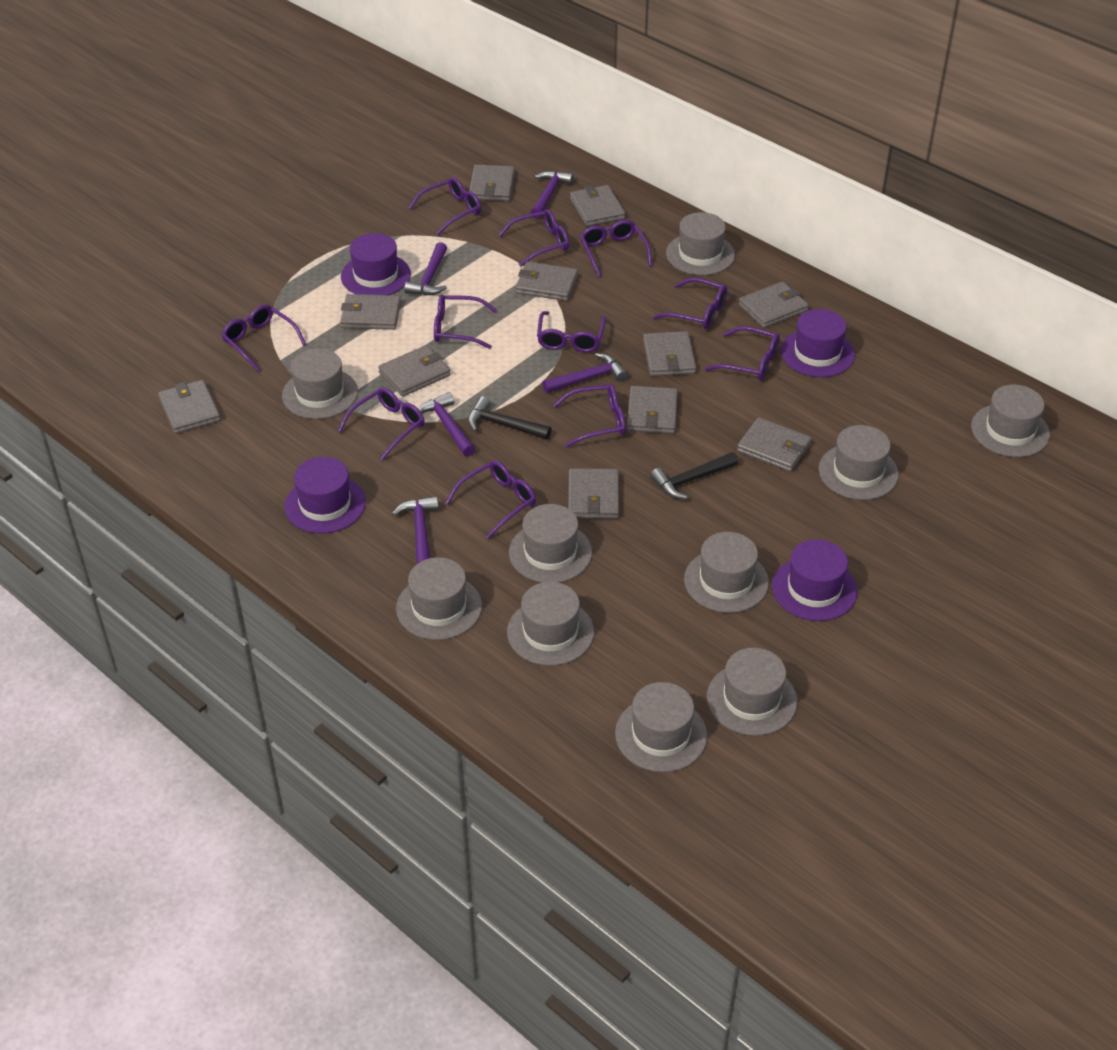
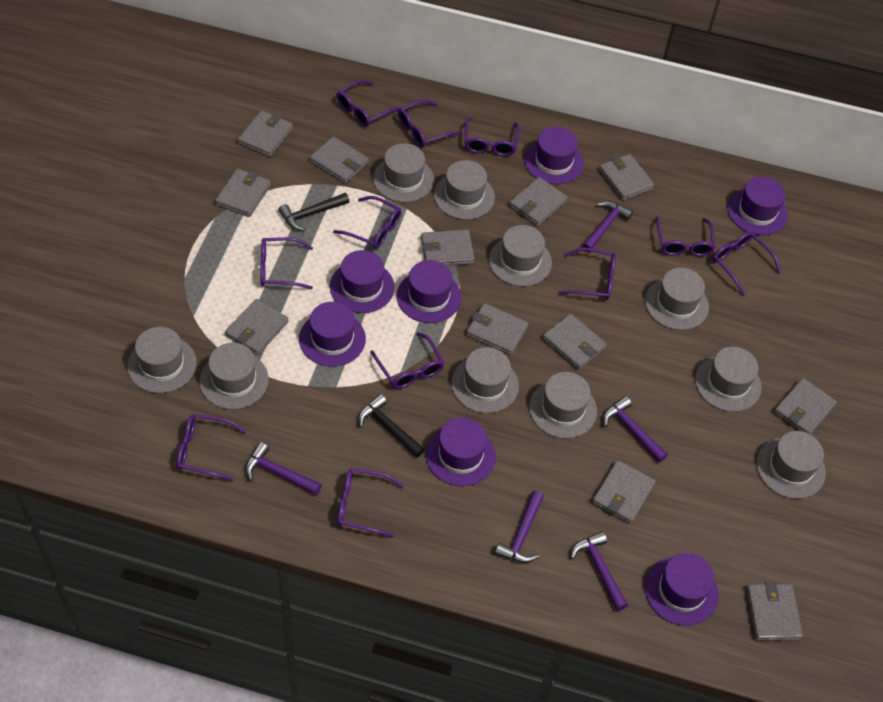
grey wallet: 11 -> 12
purple hat: 4 -> 7

